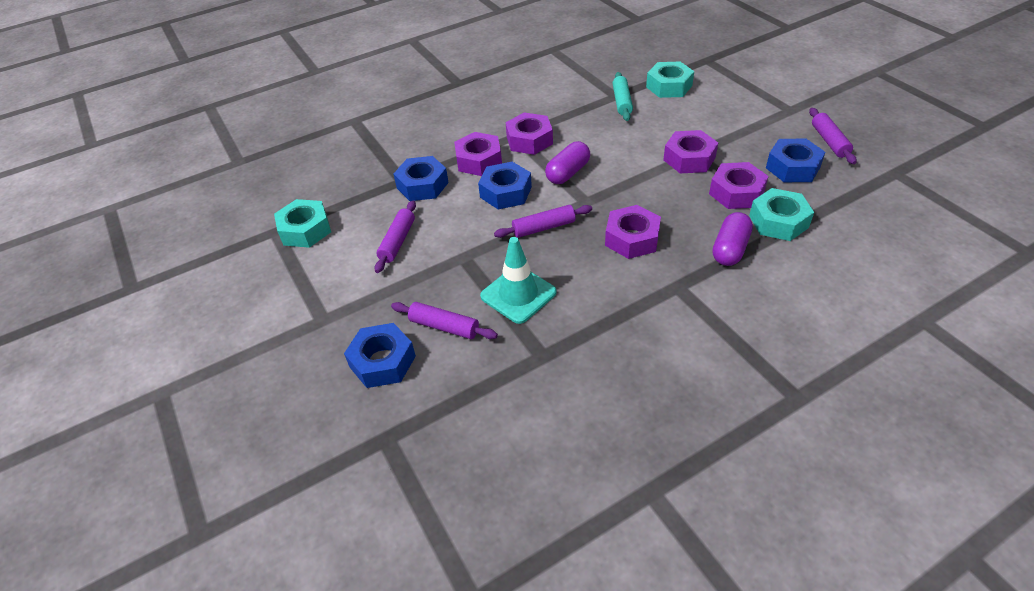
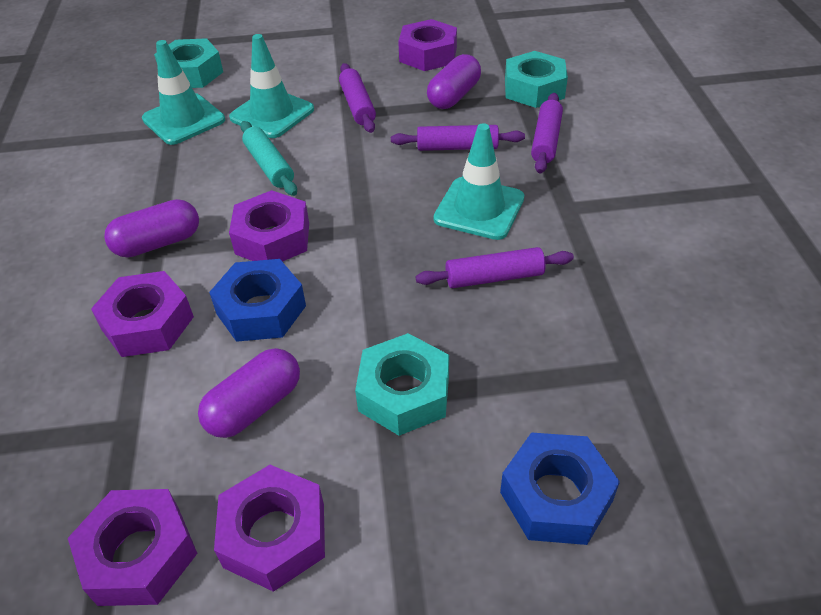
blue nut: 4 -> 2
purple capsule: 2 -> 3
turquoise traffic cone: 1 -> 3

